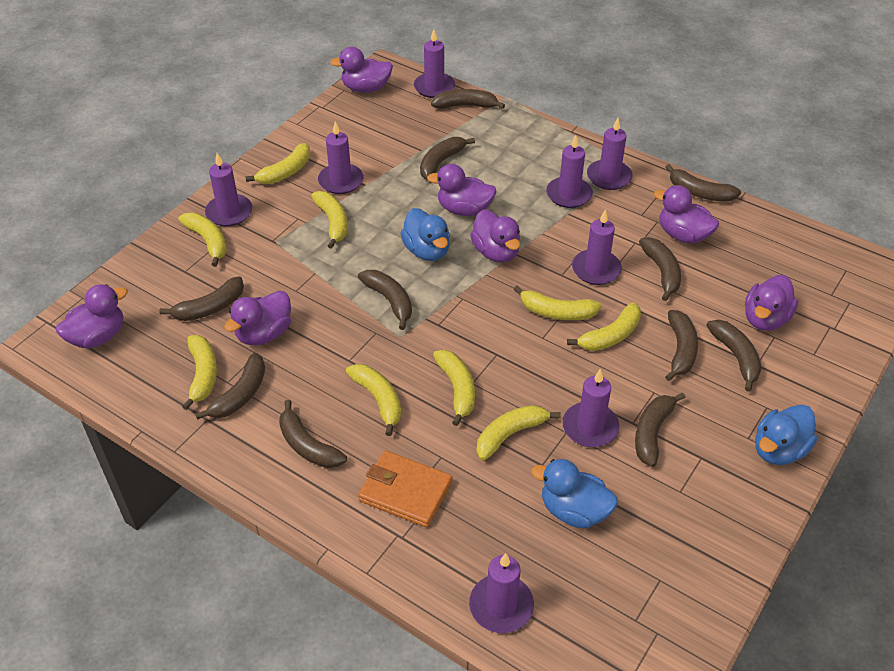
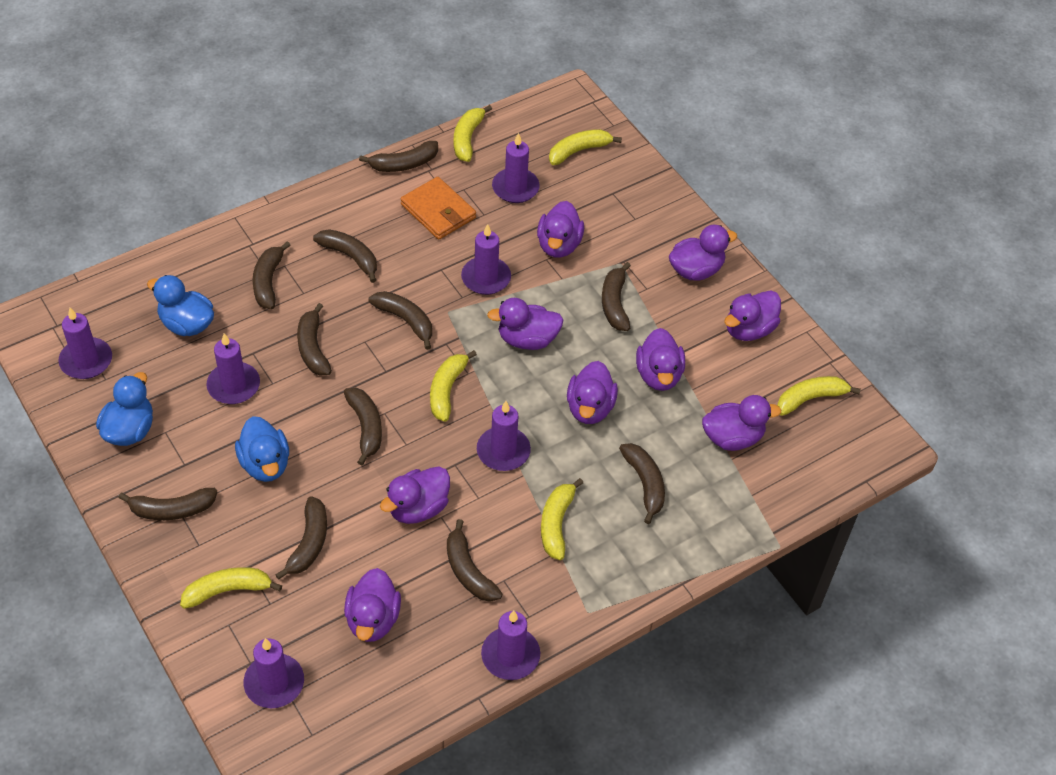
purple candle: 8 -> 7
purple duck: 7 -> 9
yellow banana: 9 -> 6

